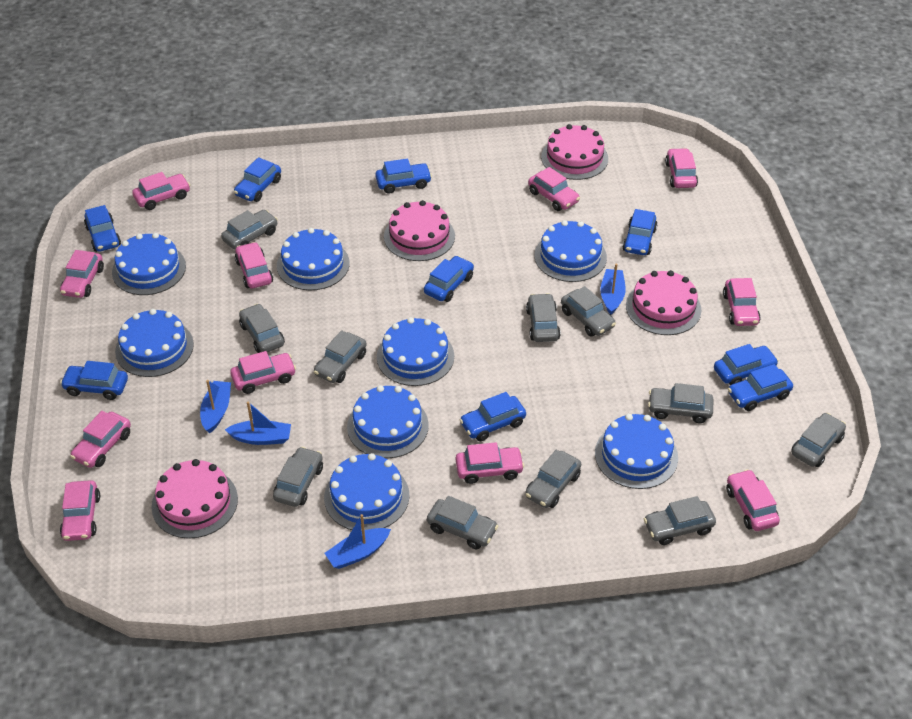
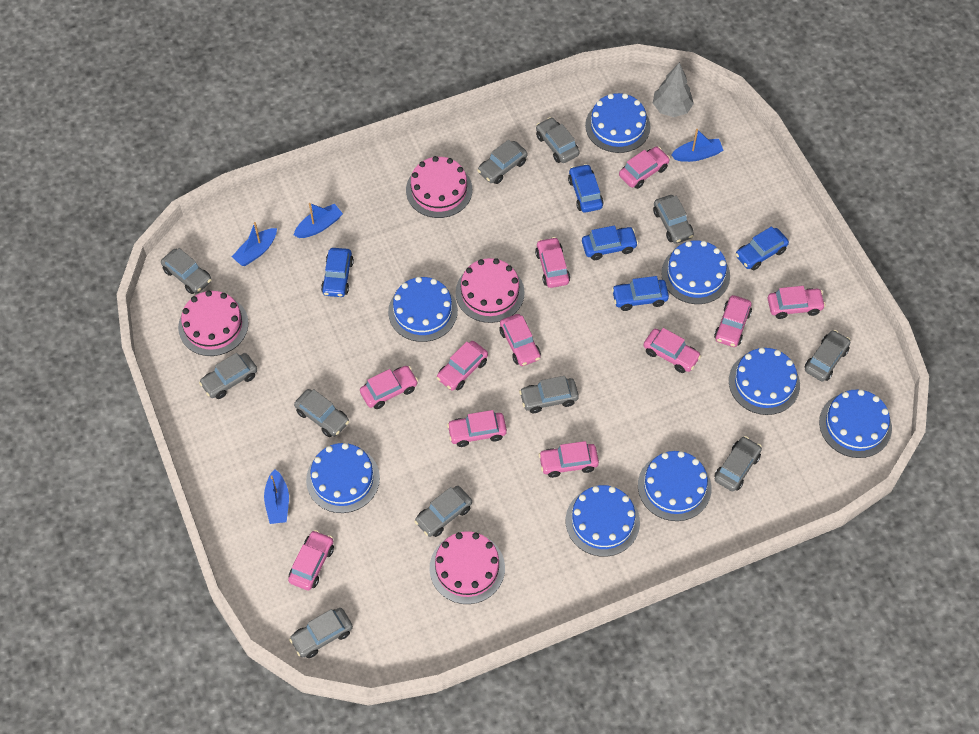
blue car: 9 -> 5
grey tree: 0 -> 1

